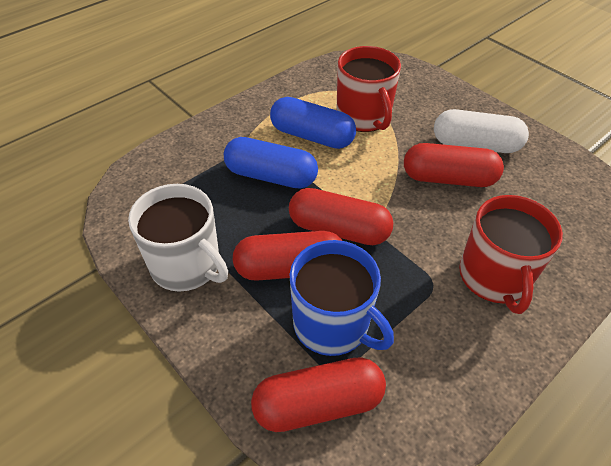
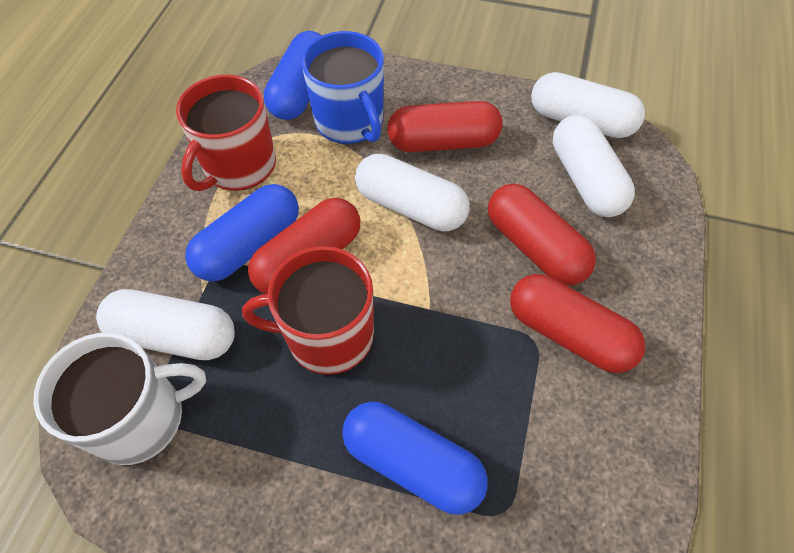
blue capsule: 2 -> 3
white capsule: 1 -> 4

